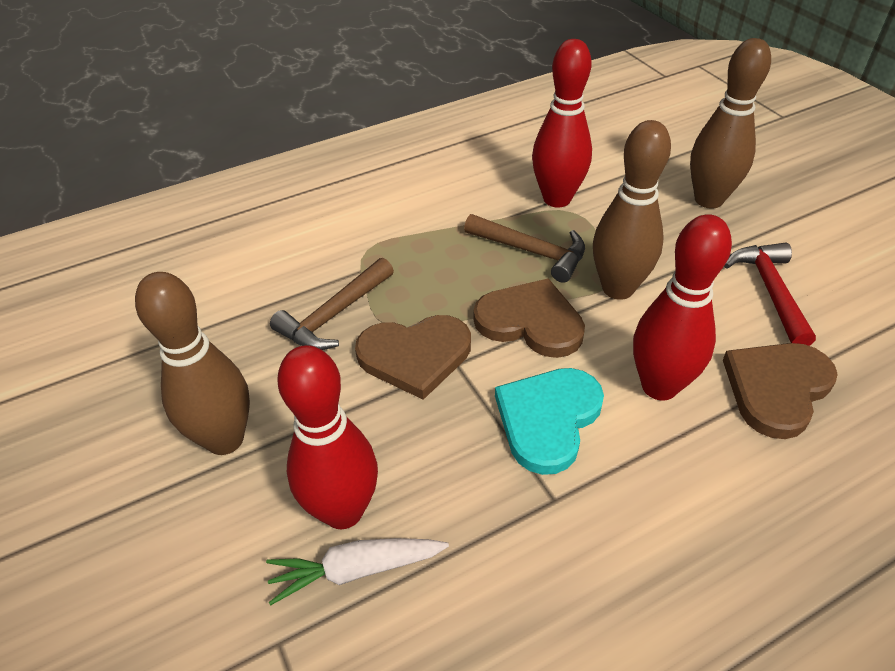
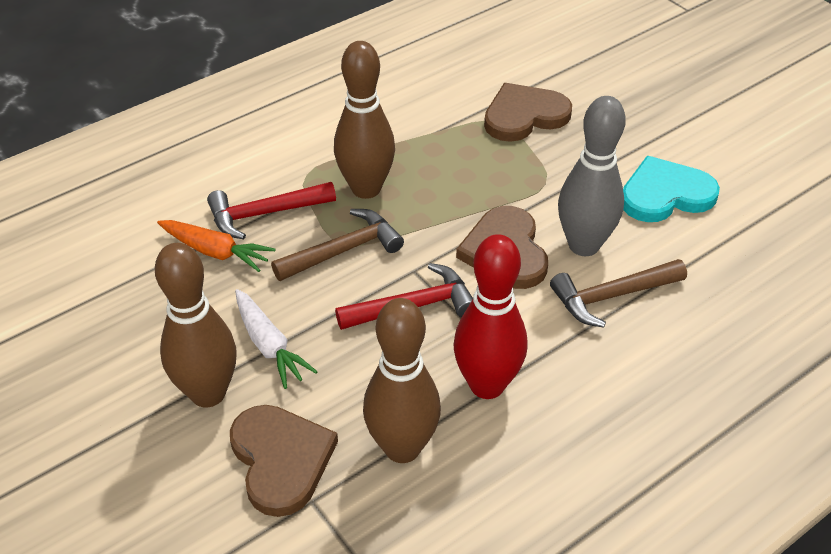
grey bowling pin: 0 -> 1
orange carrot: 0 -> 1
red bowling pin: 3 -> 1
red hammer: 1 -> 2

